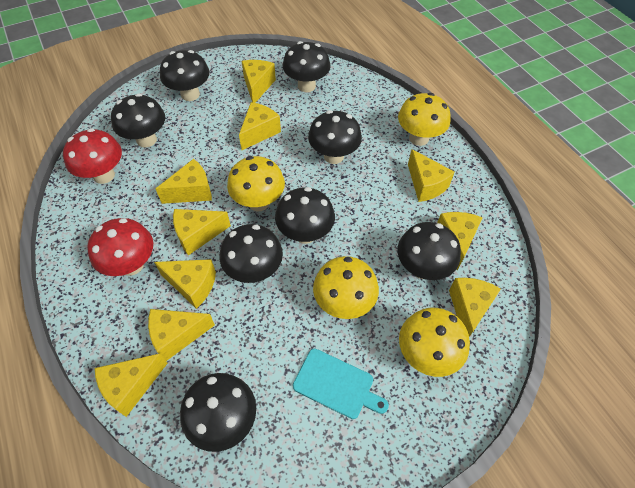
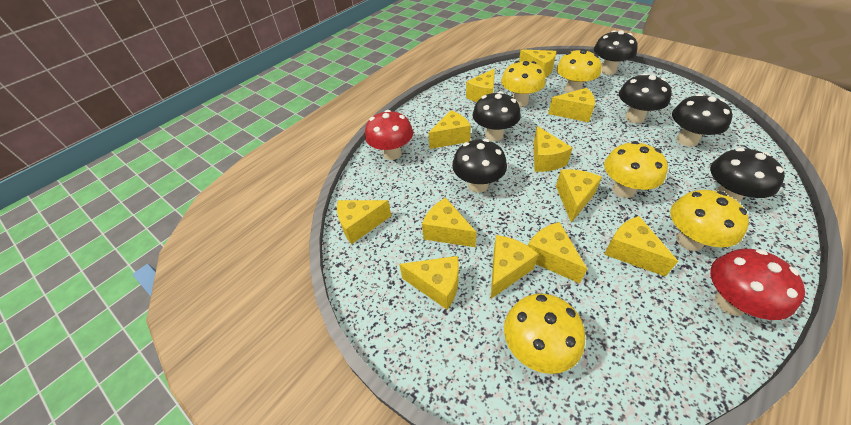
black mushroom: 8 -> 6
turquoise cutting board: 1 -> 0
yellow cheese: 10 -> 12
yellow mushroom: 4 -> 5

